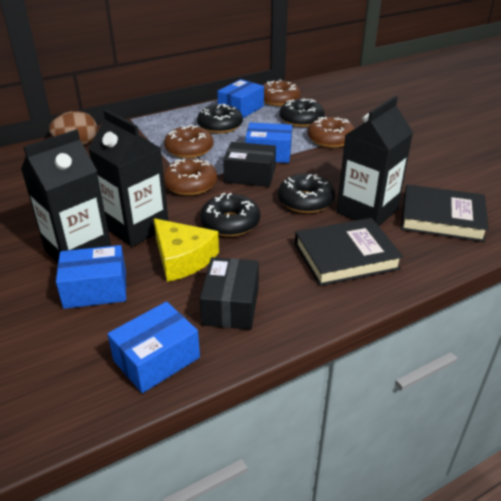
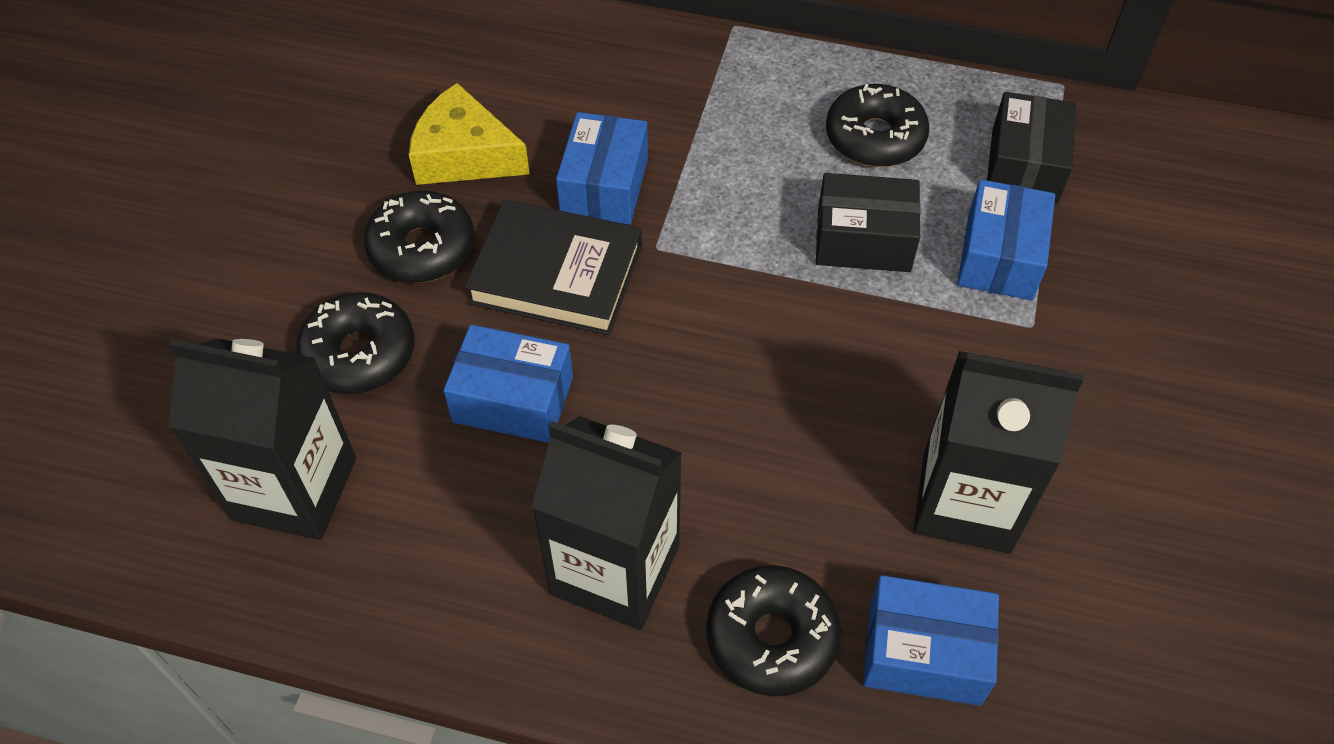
black book: 2 -> 1
brown donut: 4 -> 0
brown egg: 1 -> 0

